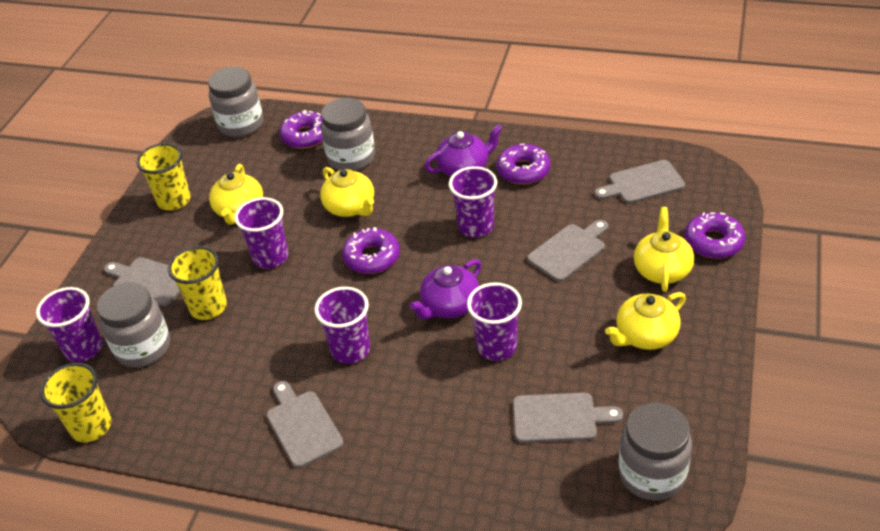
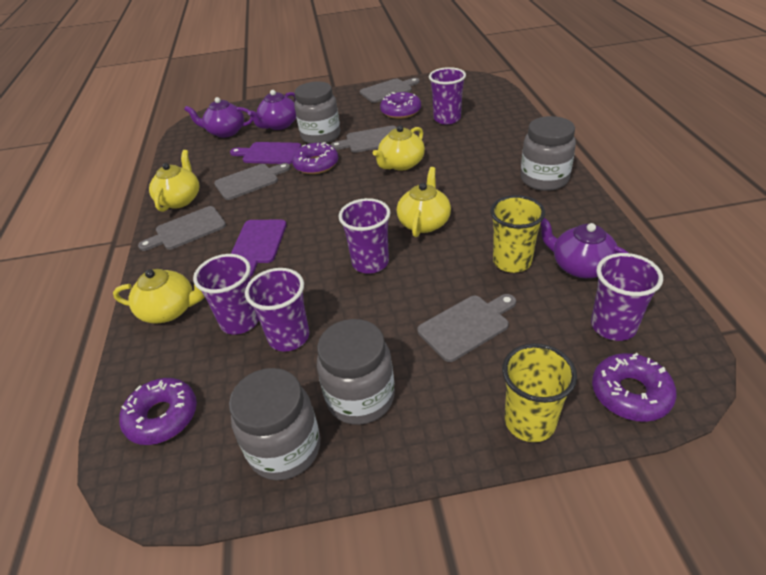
purple cutting board: 0 -> 2
purple teapot: 2 -> 3
yellow cup: 3 -> 2

